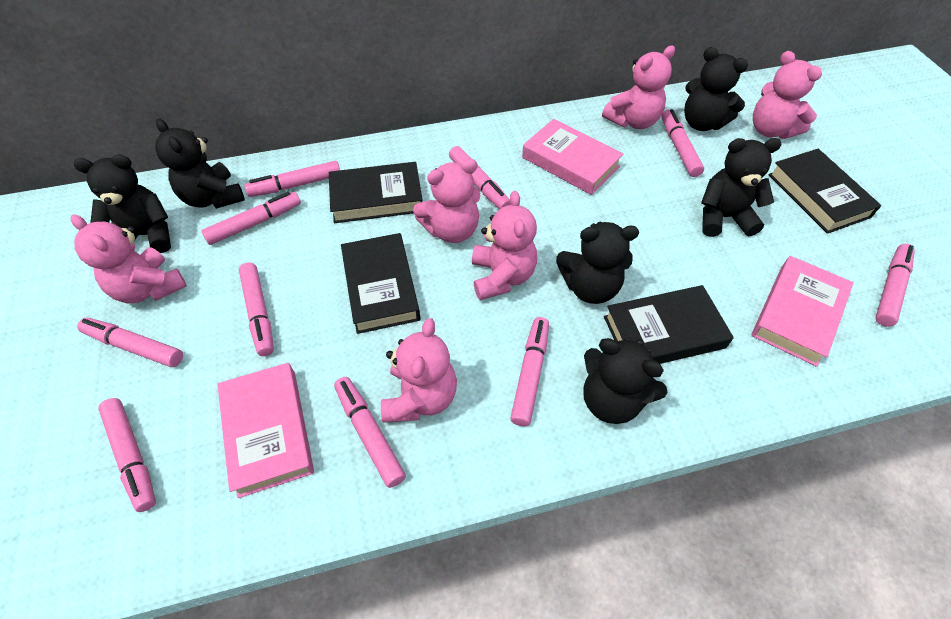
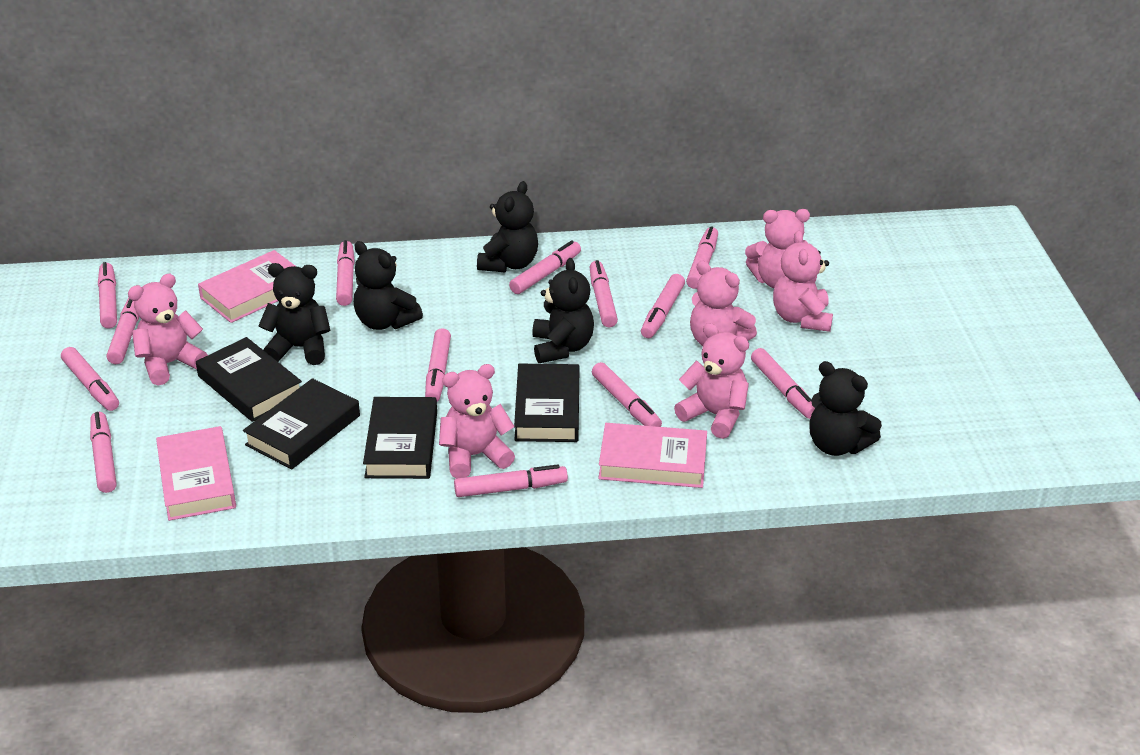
black teddy bear: 6 -> 5
pink marker: 10 -> 13

